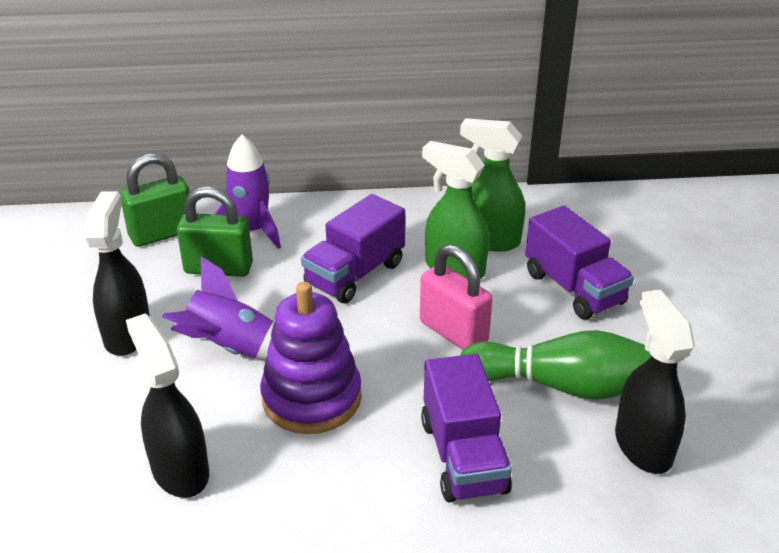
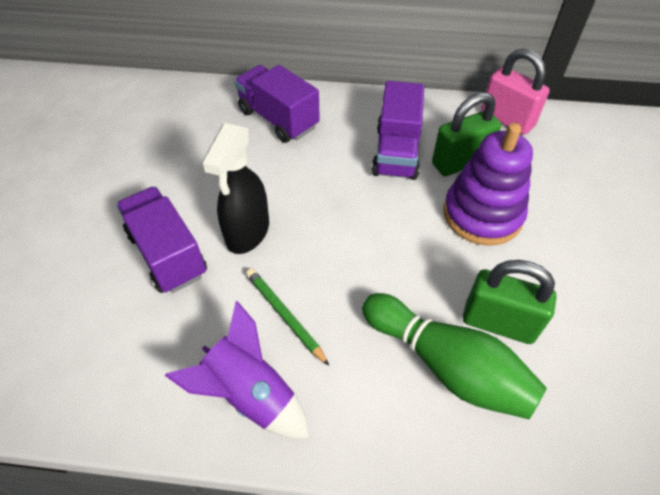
black spray bottle: 3 -> 1
green pencil: 0 -> 1
green spray bottle: 2 -> 0
purple rocket: 2 -> 1

